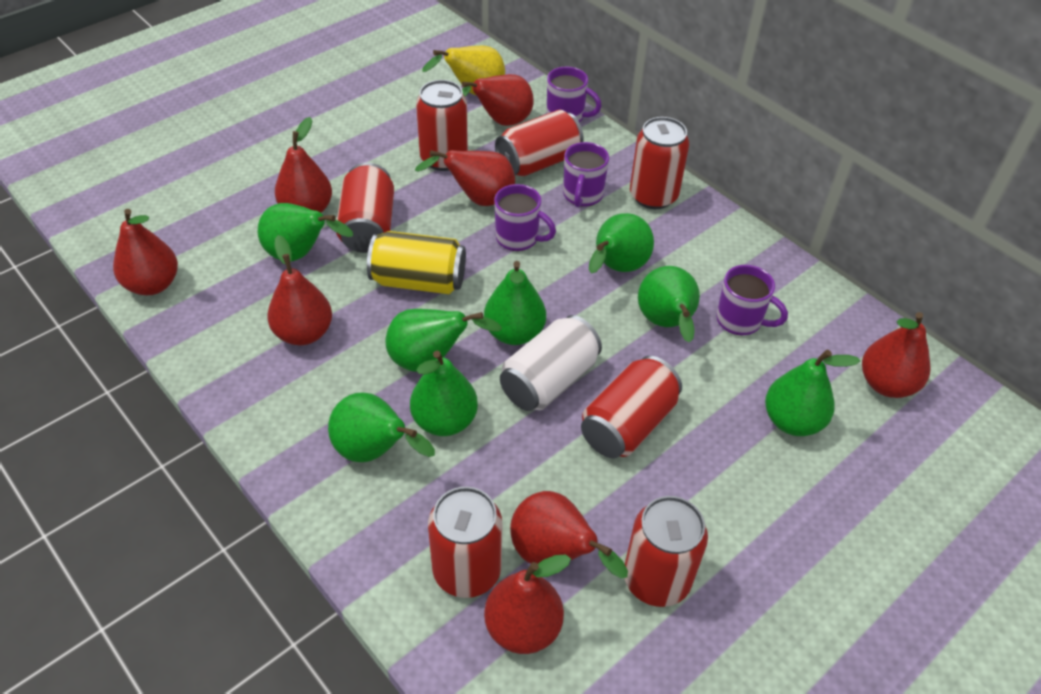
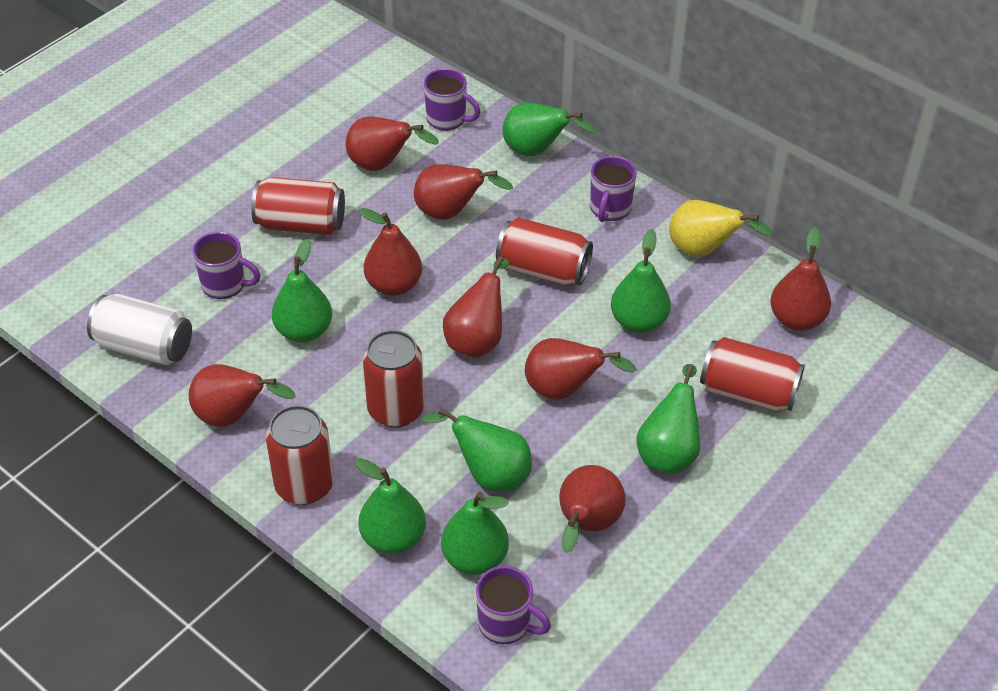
green pear: 8 -> 7
red can: 7 -> 5
yellow can: 1 -> 0

